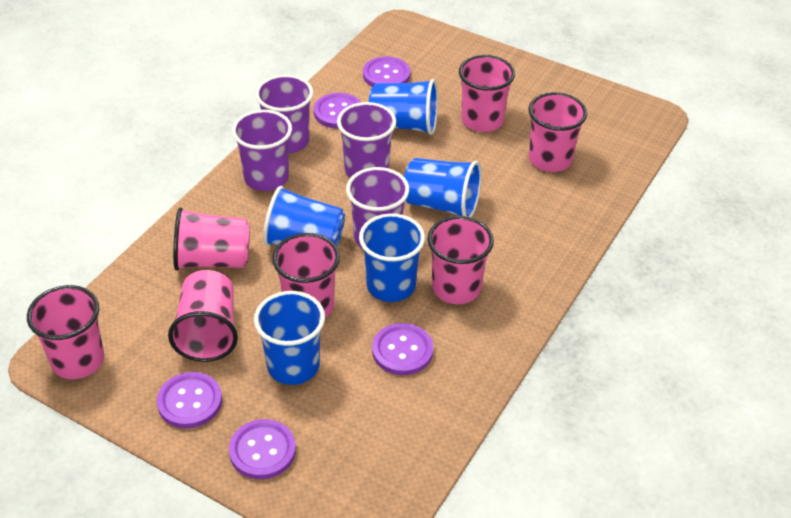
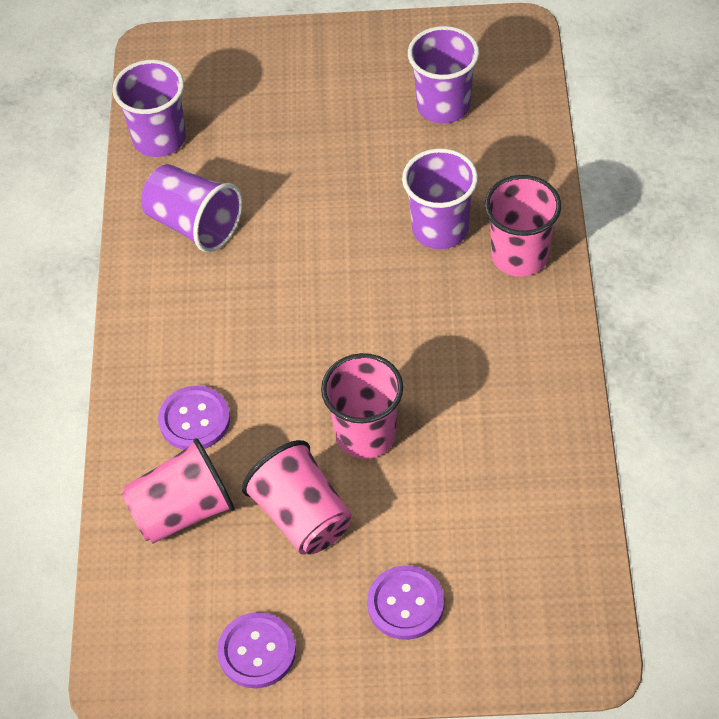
blue cup: 5 -> 0
pink cup: 7 -> 4
purple button: 5 -> 3

